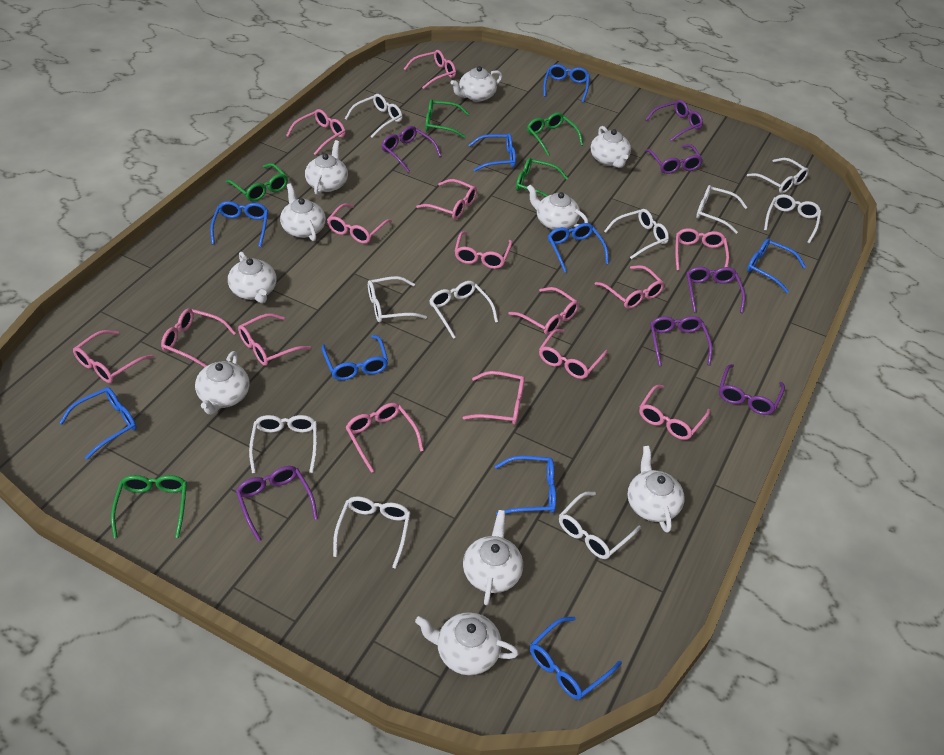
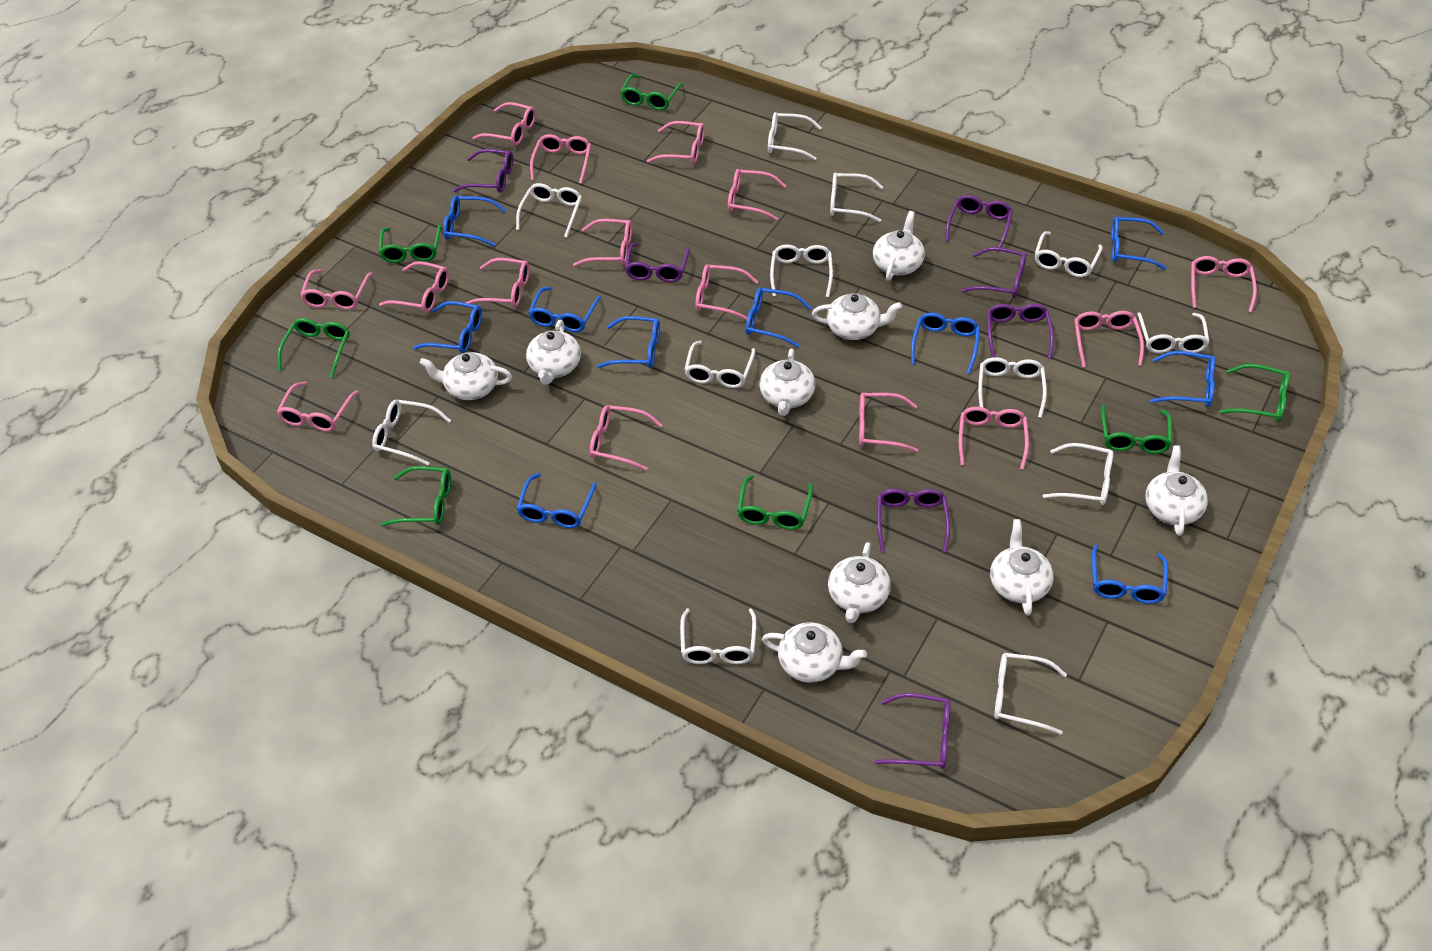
blue glasses: 9 -> 10
green glasses: 5 -> 7
white glasses: 10 -> 12
white teapot: 10 -> 9

